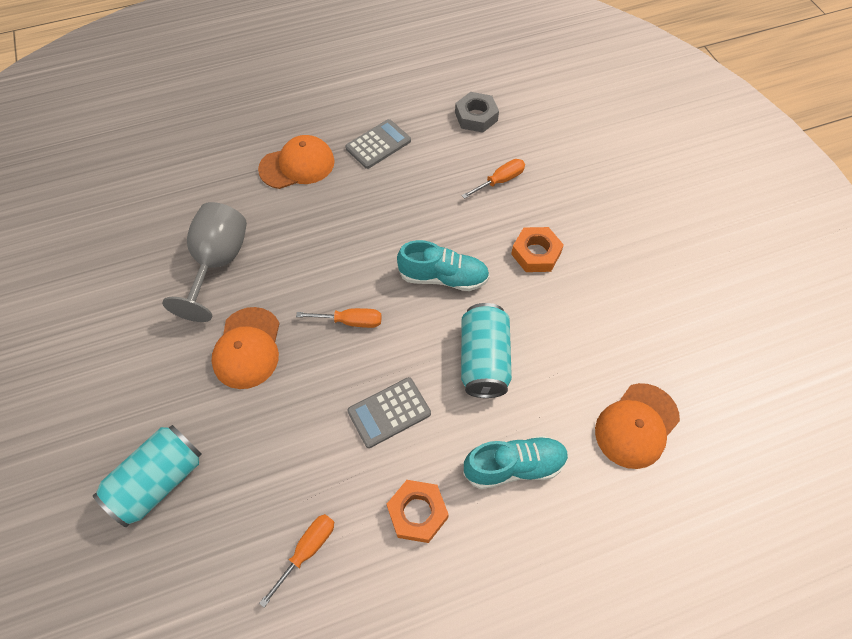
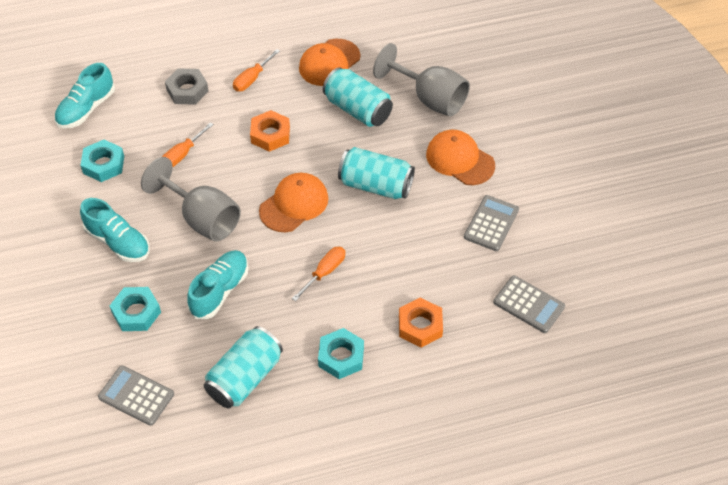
grey calculator: 2 -> 3
grey goblet: 1 -> 2
turquoise can: 2 -> 3
turquoise nut: 0 -> 3
turquoise shoe: 2 -> 3

